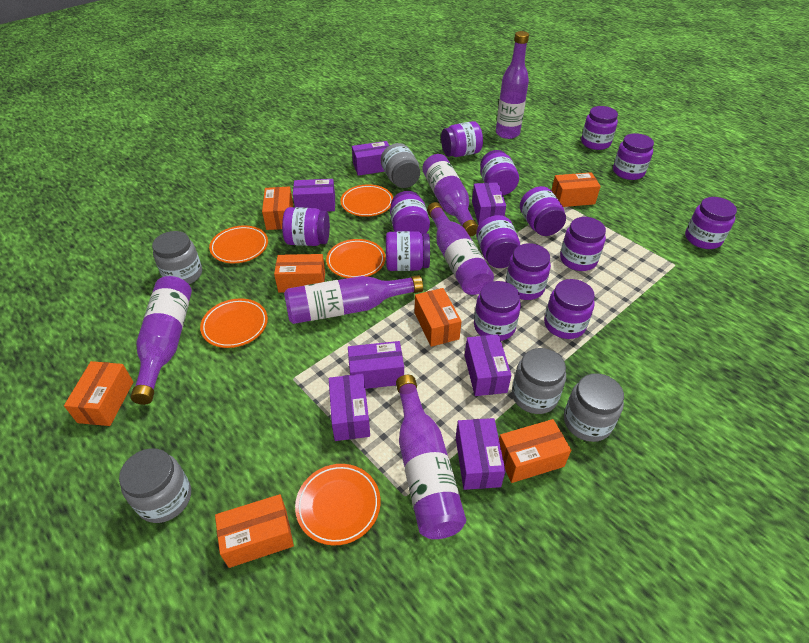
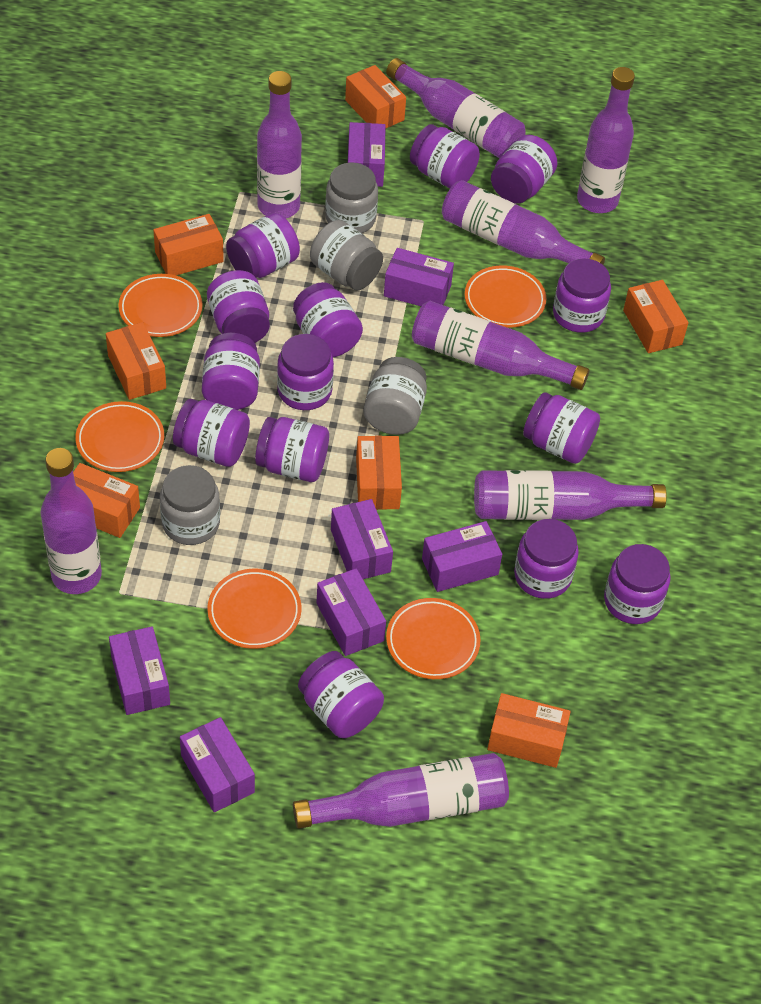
grey jar: 5 -> 4
purple bottle: 6 -> 8

